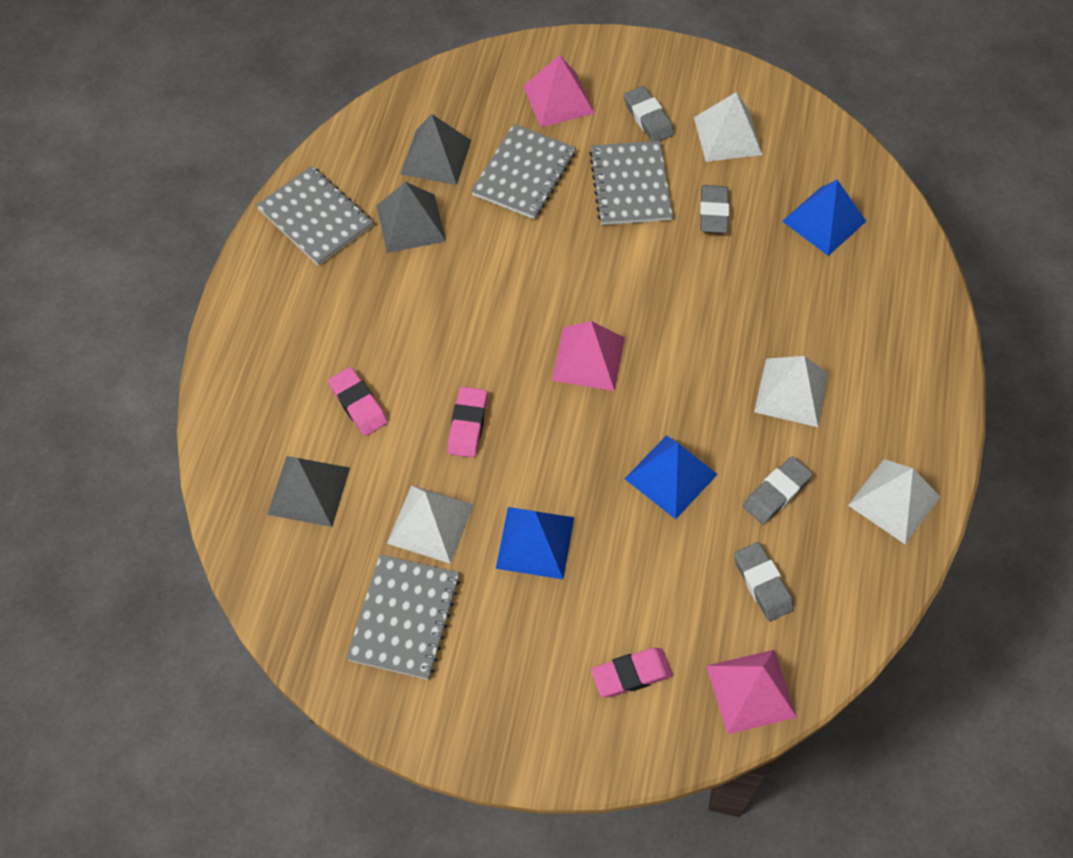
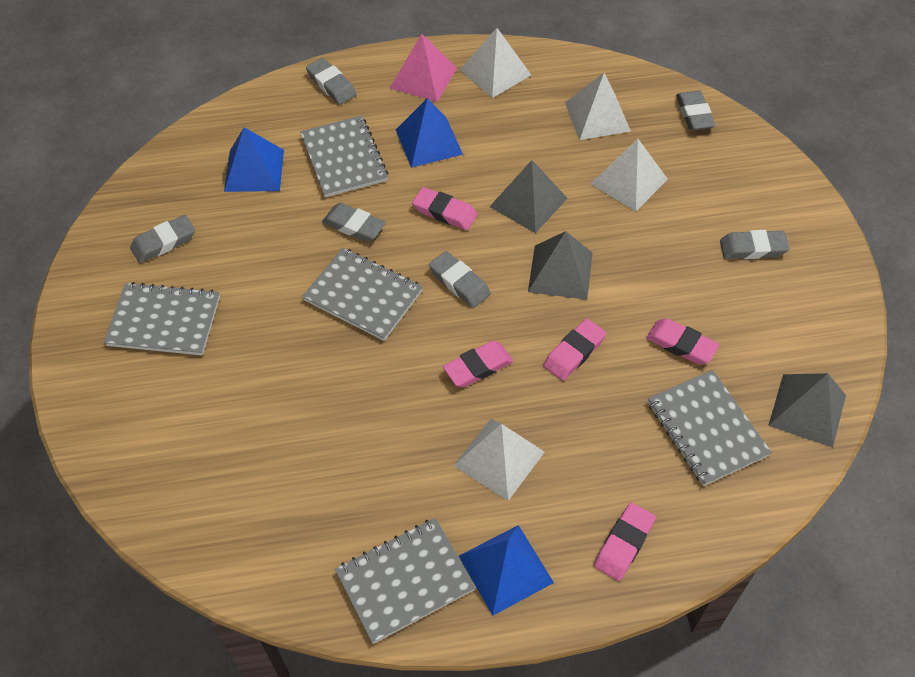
grey eraser: 4 -> 6
grey notebook: 4 -> 5
pink eraser: 3 -> 5
pink pyramid: 3 -> 1

